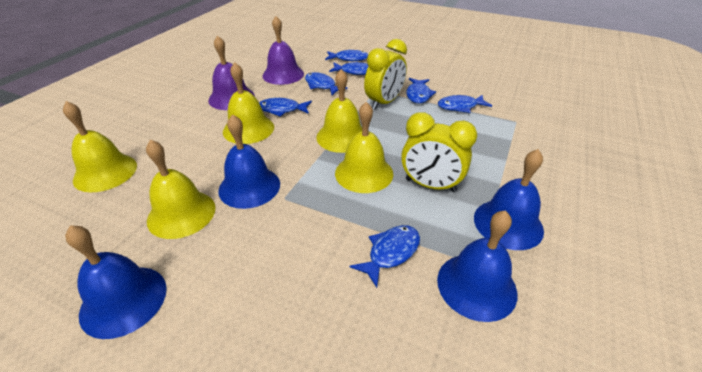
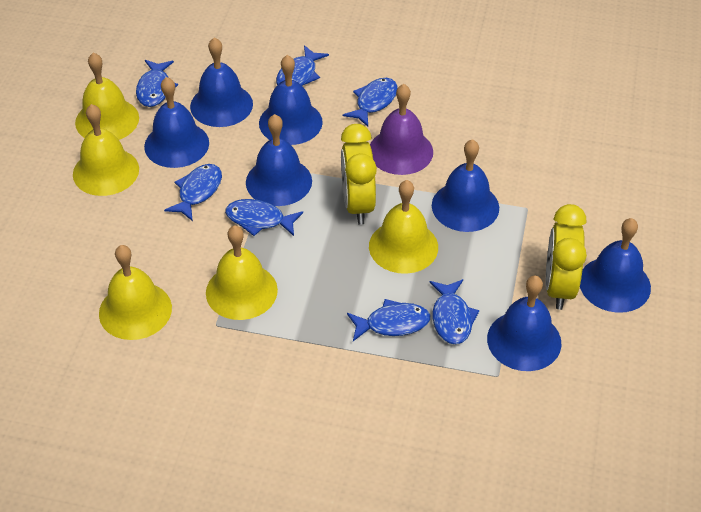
blue bell: 4 -> 7
purple bell: 2 -> 1

